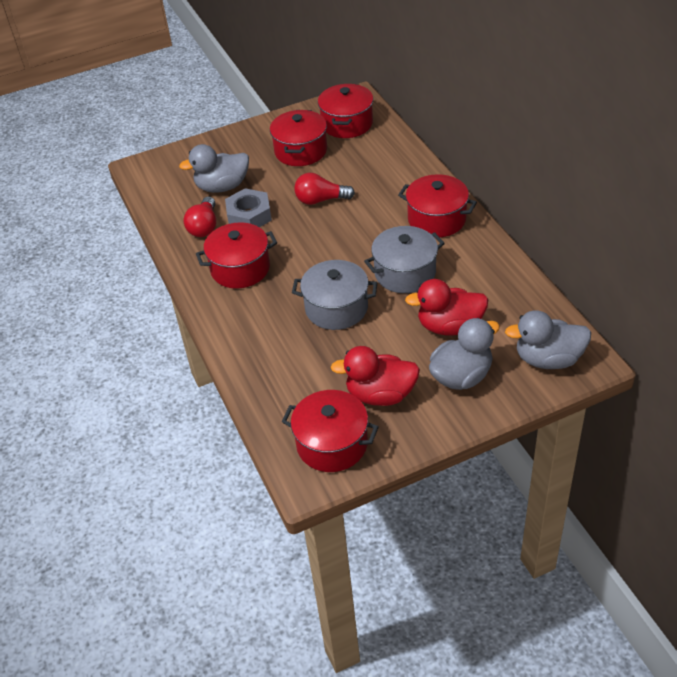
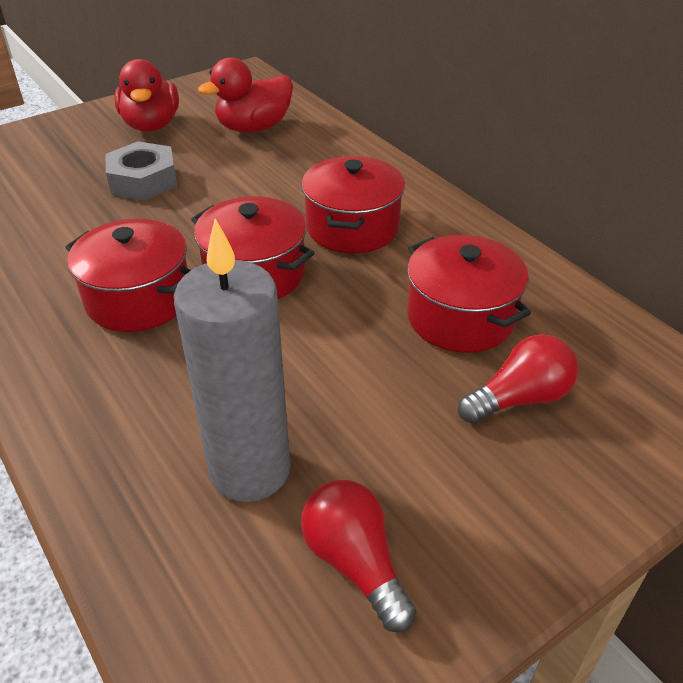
grey candle: 0 -> 1
grey duck: 3 -> 0
grey pot: 2 -> 0
red pot: 5 -> 4

